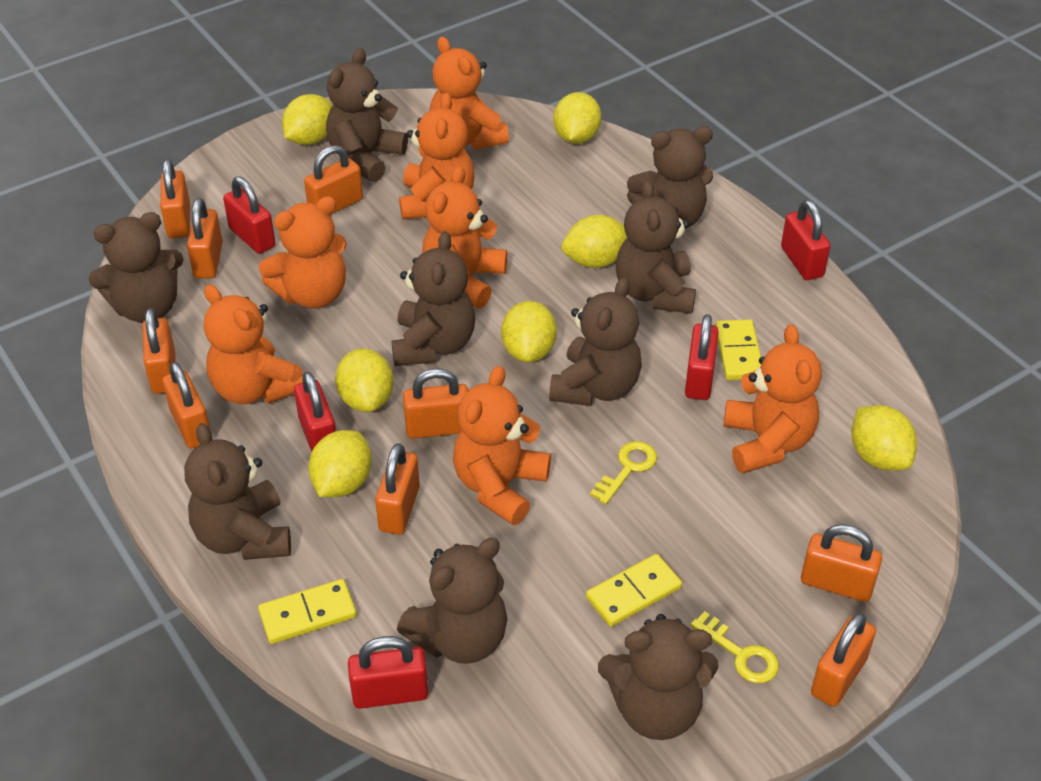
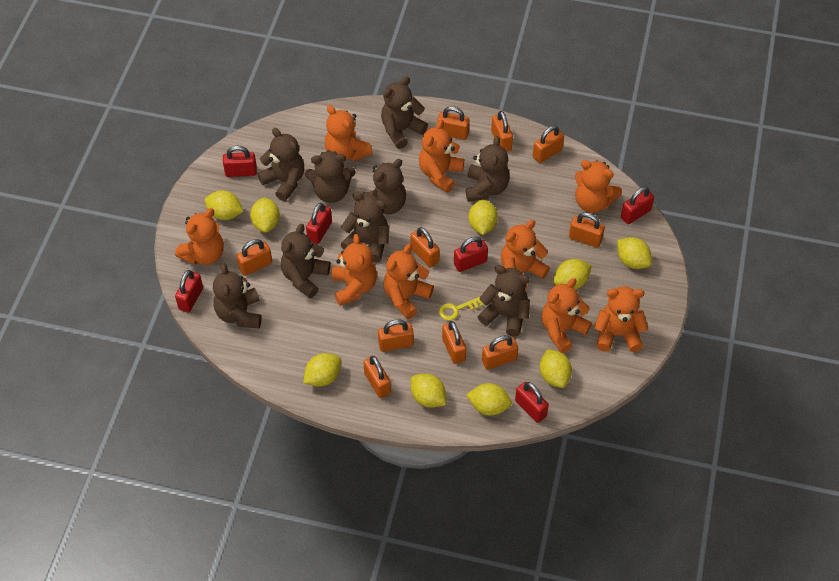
orange padlock: 9 -> 10
orange teddy bear: 7 -> 9
red padlock: 5 -> 6
yellow domino: 3 -> 0
yellow key: 2 -> 1
yellow lemon: 7 -> 9

